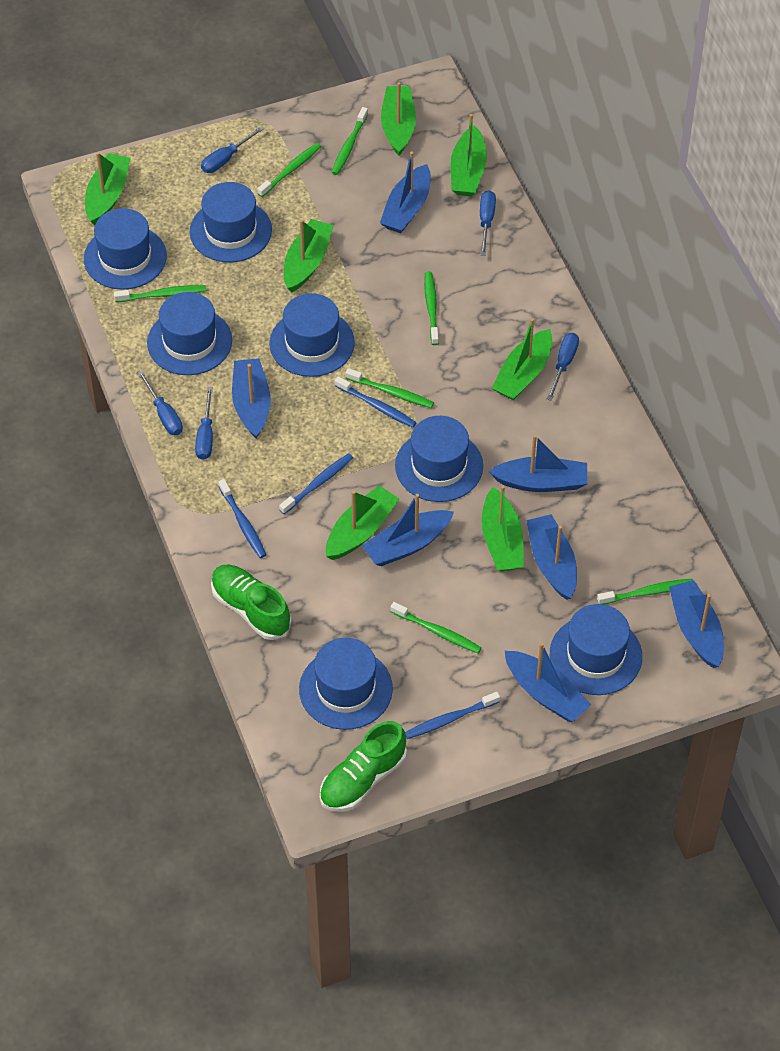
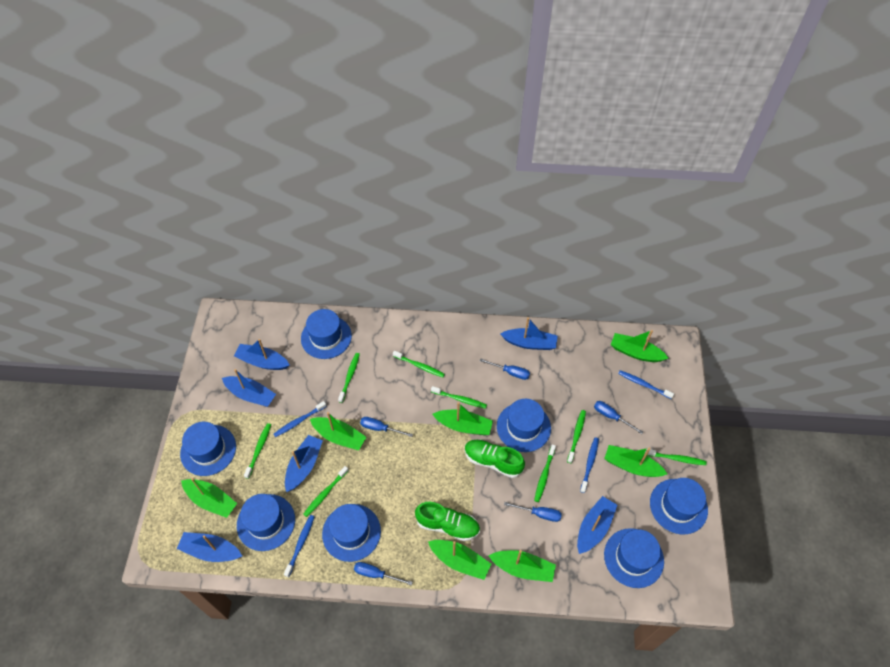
blue boat: 7 -> 6
green toothbrush: 7 -> 8

